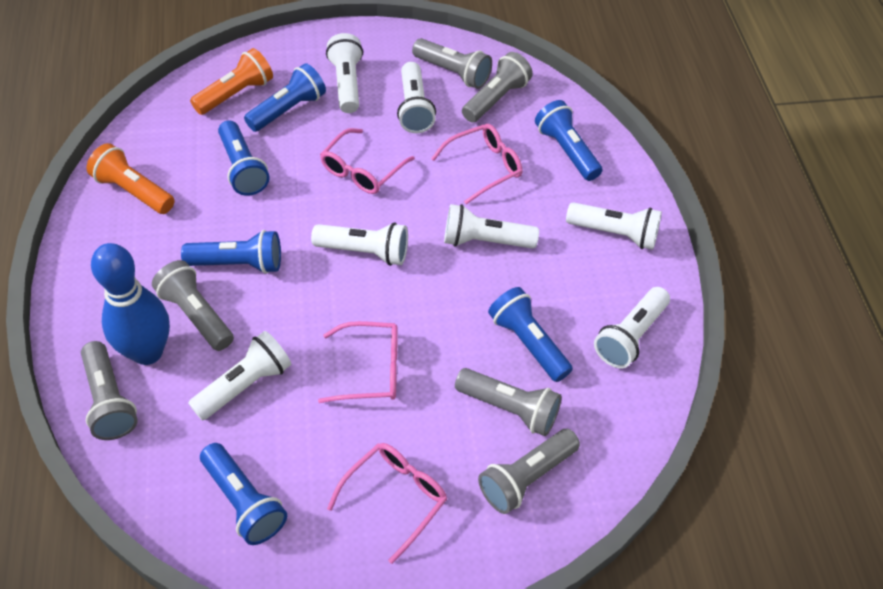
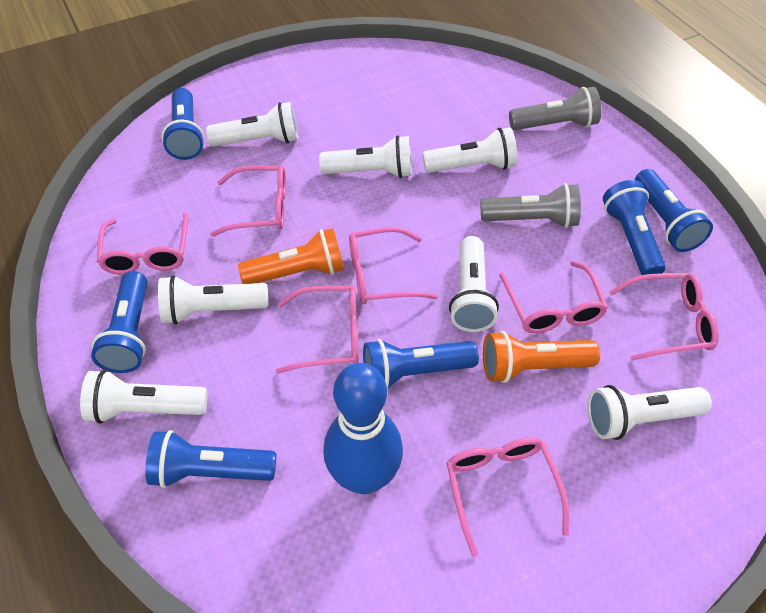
grey flashlight: 6 -> 2
pink glasses: 4 -> 7

